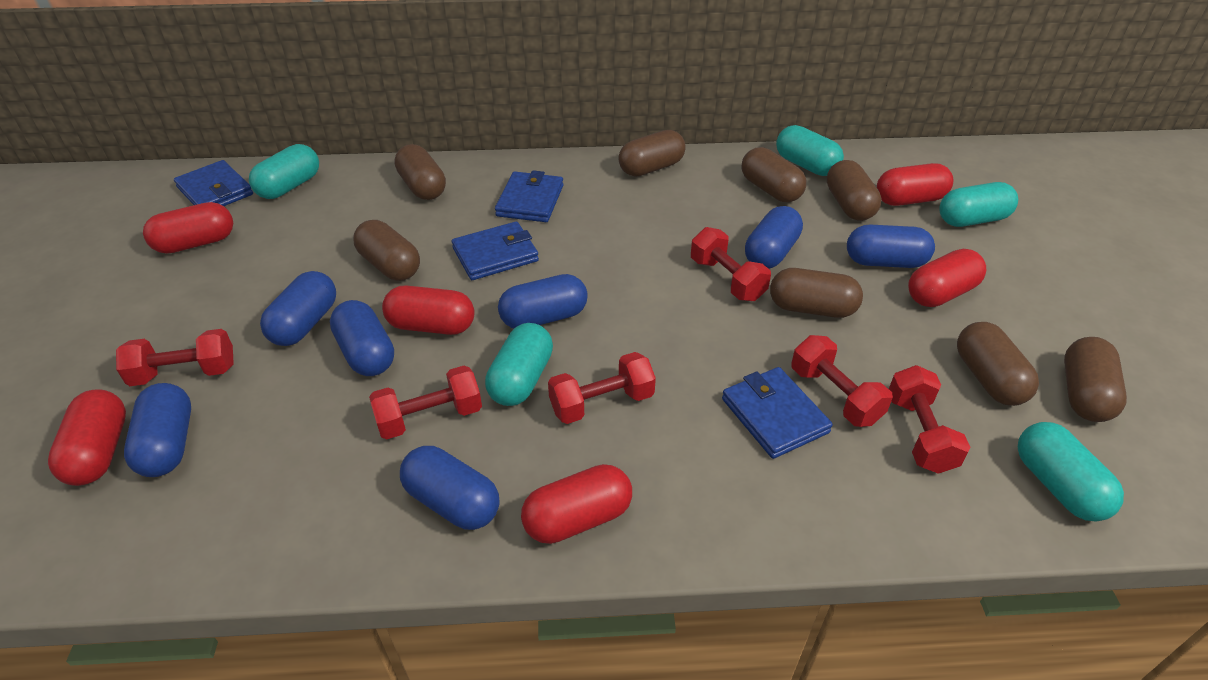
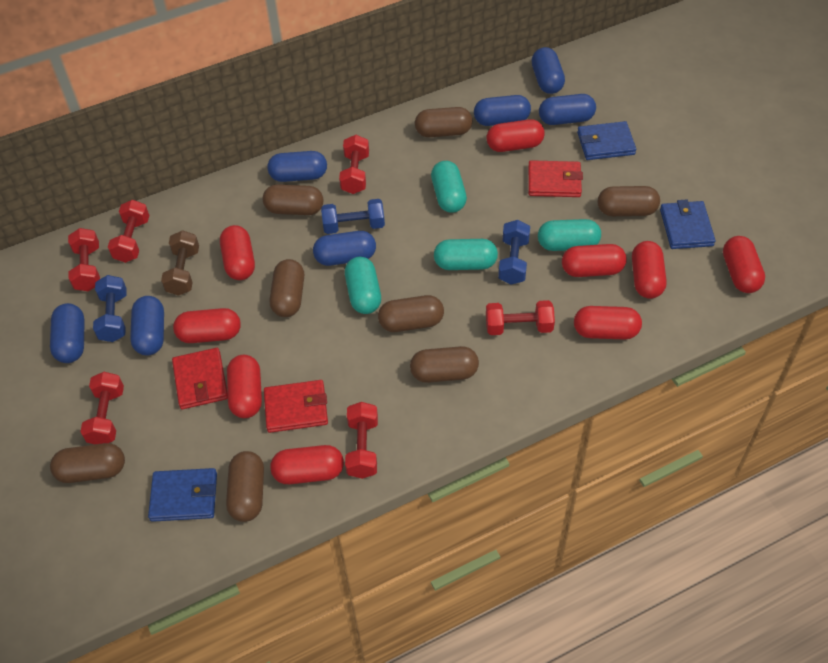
blue dumbbell: 0 -> 3
blue wallet: 4 -> 3
brown dumbbell: 0 -> 1
red capsule: 6 -> 9
red wallet: 0 -> 3
turquoise capsule: 5 -> 4

